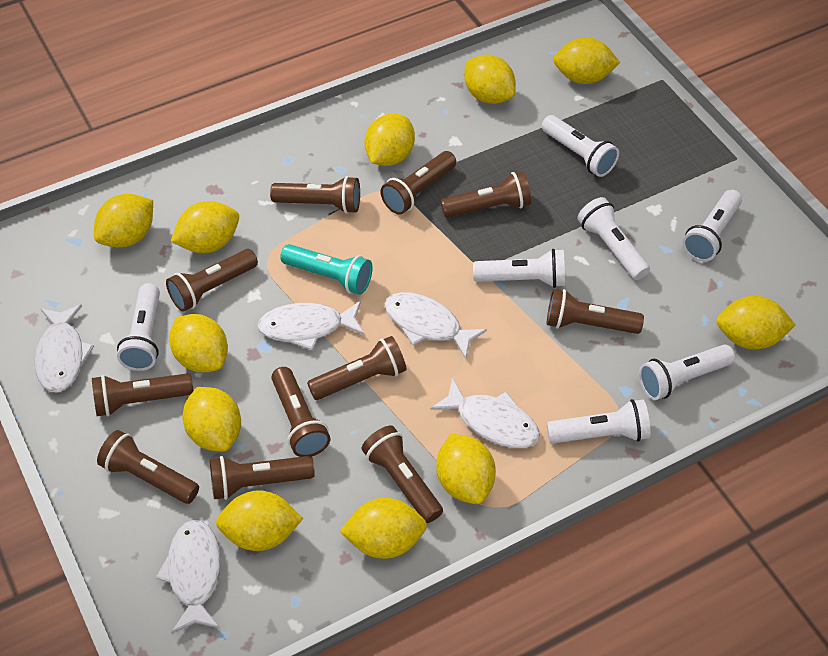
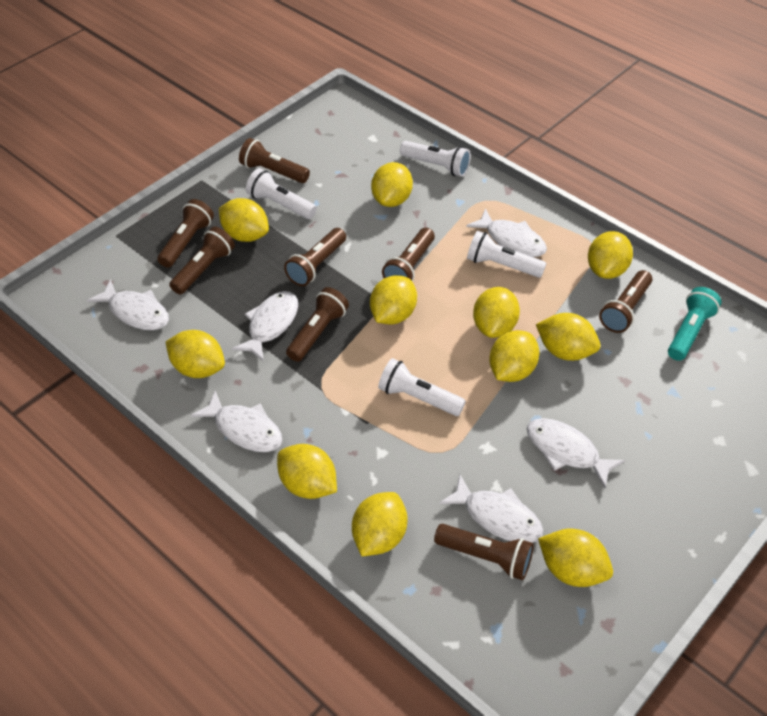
brown flashlight: 11 -> 8
white fish: 5 -> 6
white flashlight: 7 -> 4

